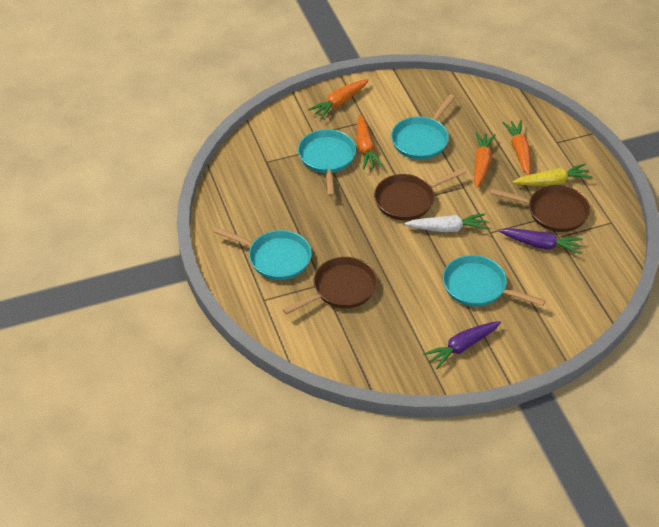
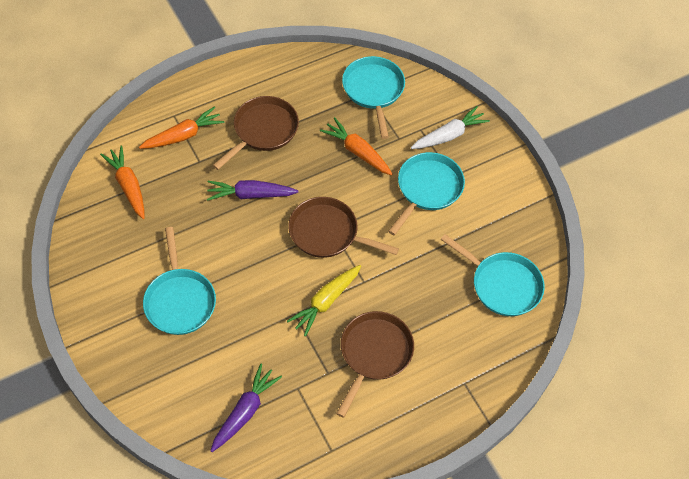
orange carrot: 4 -> 3

